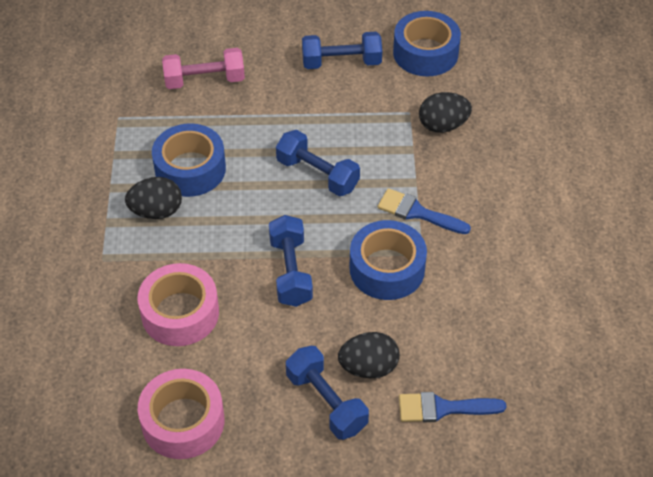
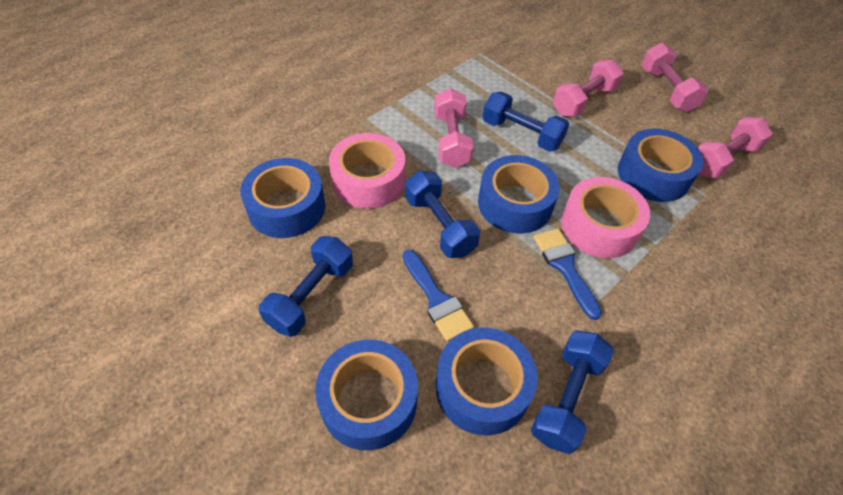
black egg: 3 -> 0
blue tape: 3 -> 5
pink dumbbell: 1 -> 4

